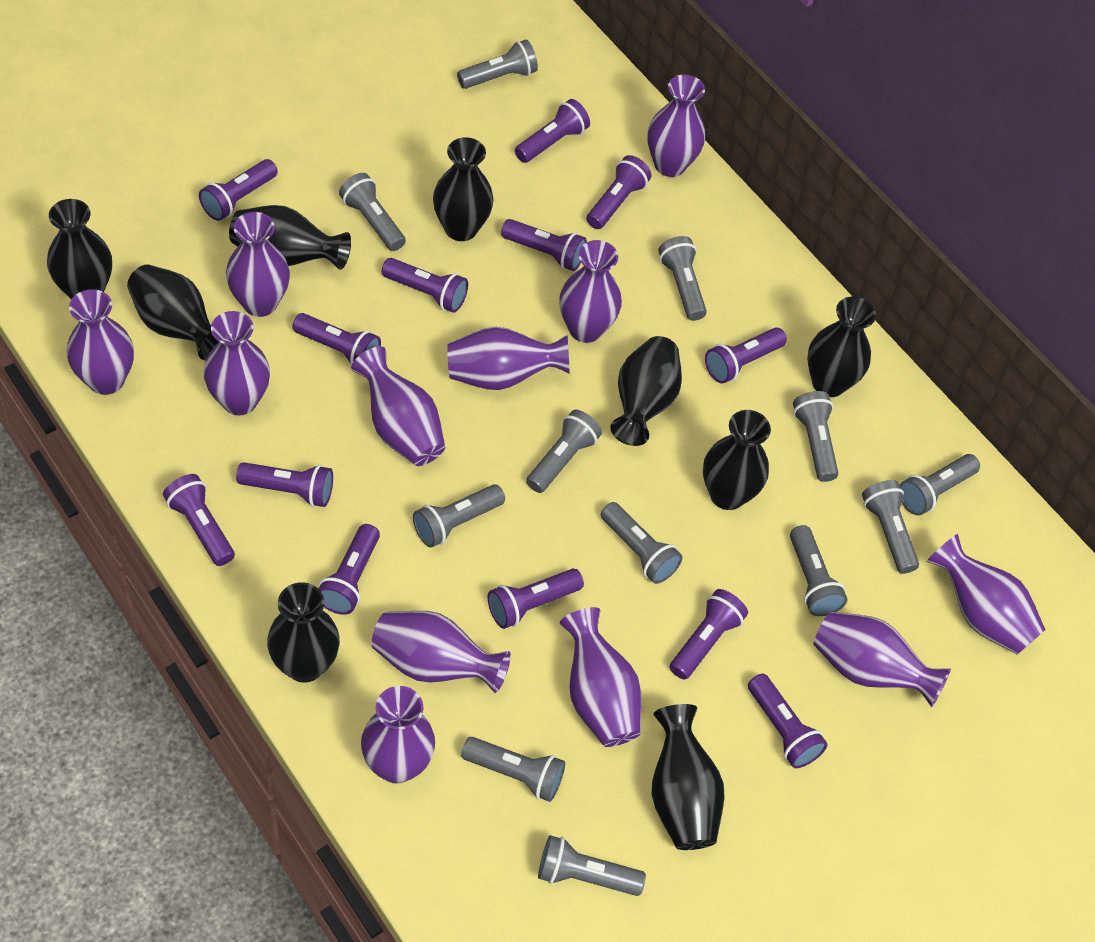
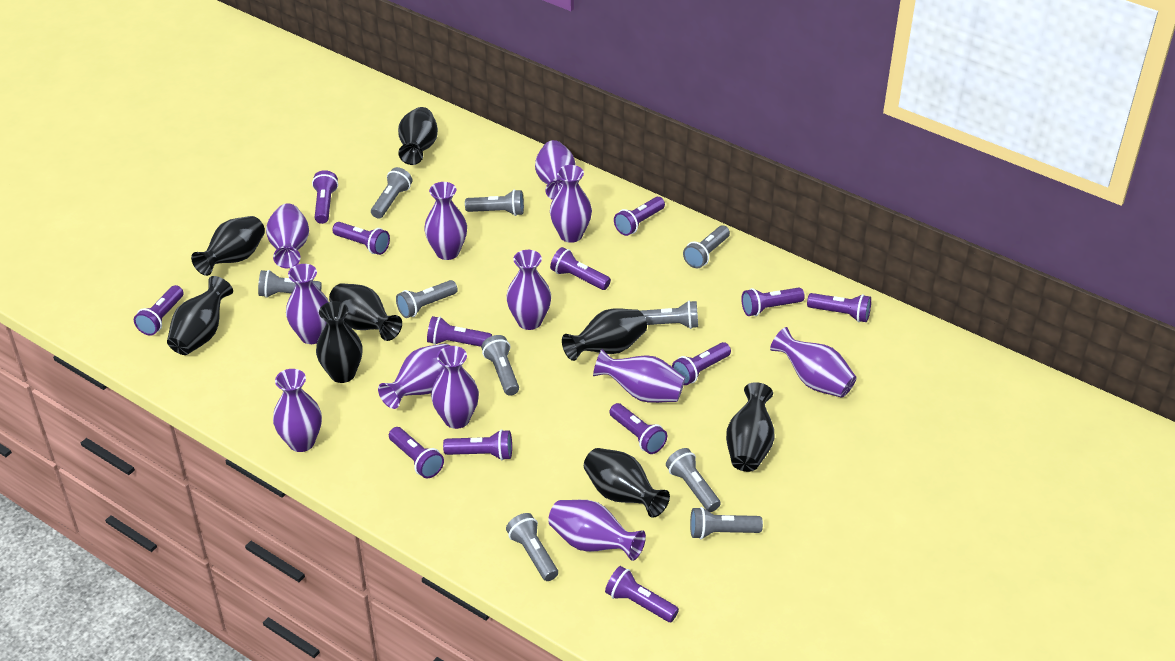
black vase: 9 -> 8
grey flashlight: 12 -> 10

